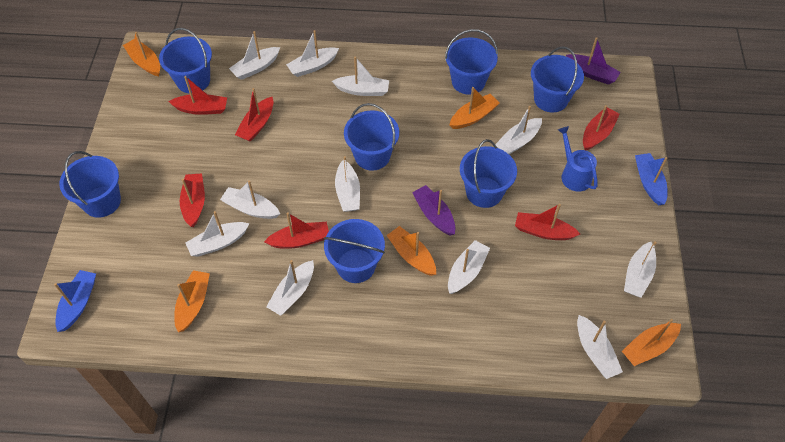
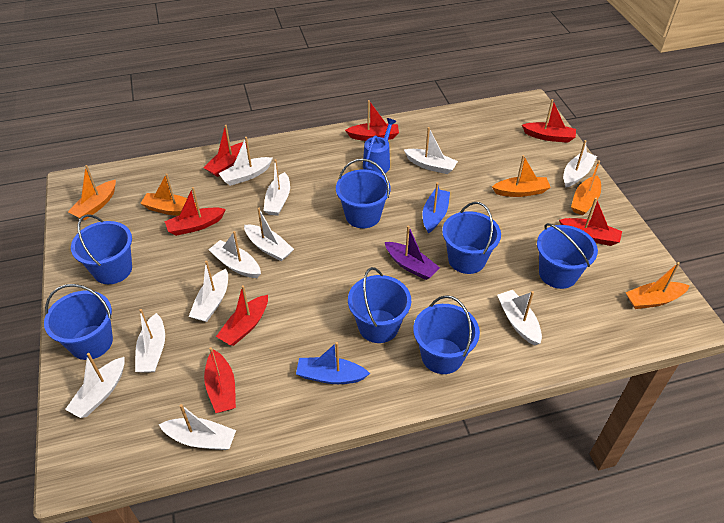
purple boat: 2 -> 1
red boat: 6 -> 7

